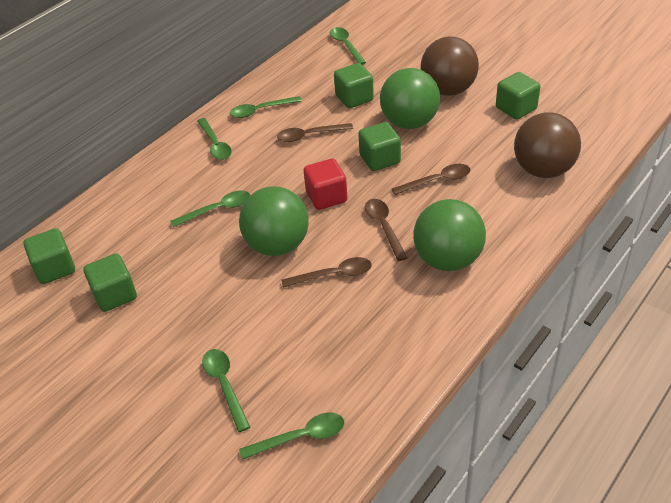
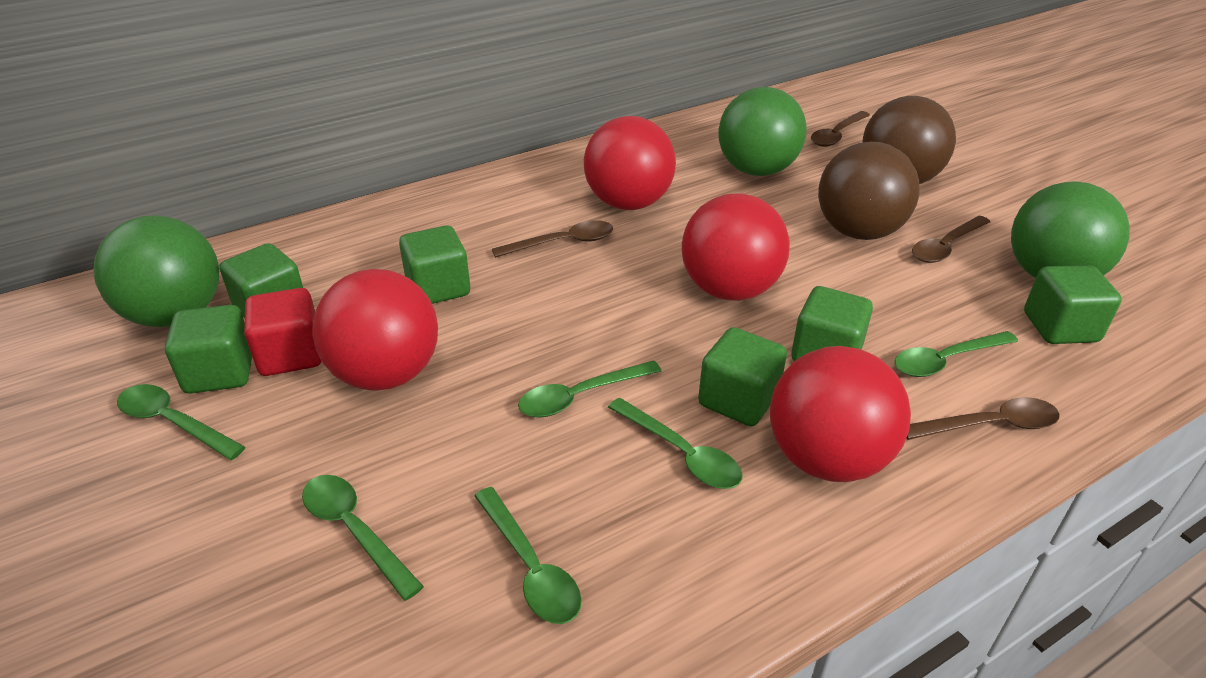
green cube: 5 -> 6
red ball: 0 -> 4

